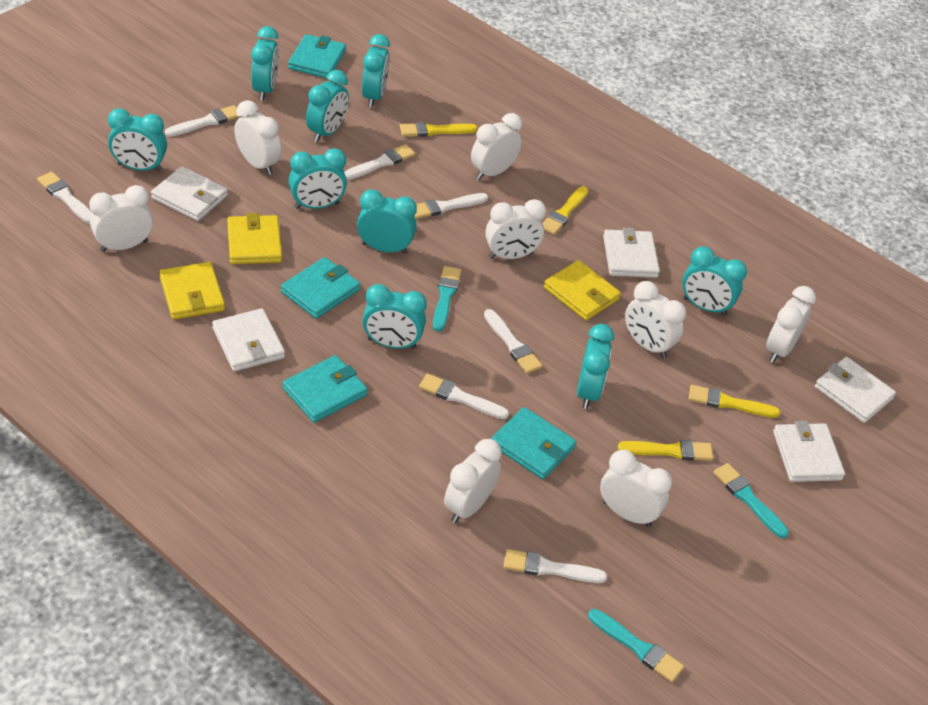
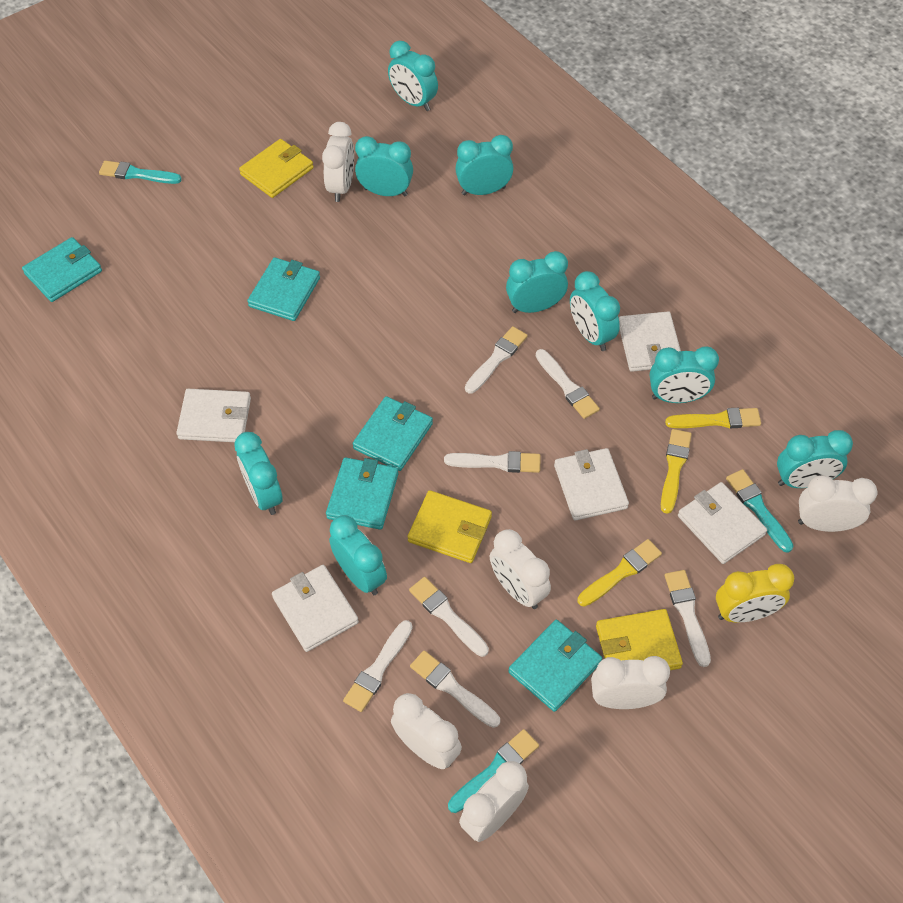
turquoise wallet: 4 -> 5
white clock: 8 -> 6
yellow brush: 4 -> 3
yellow clock: 0 -> 1

